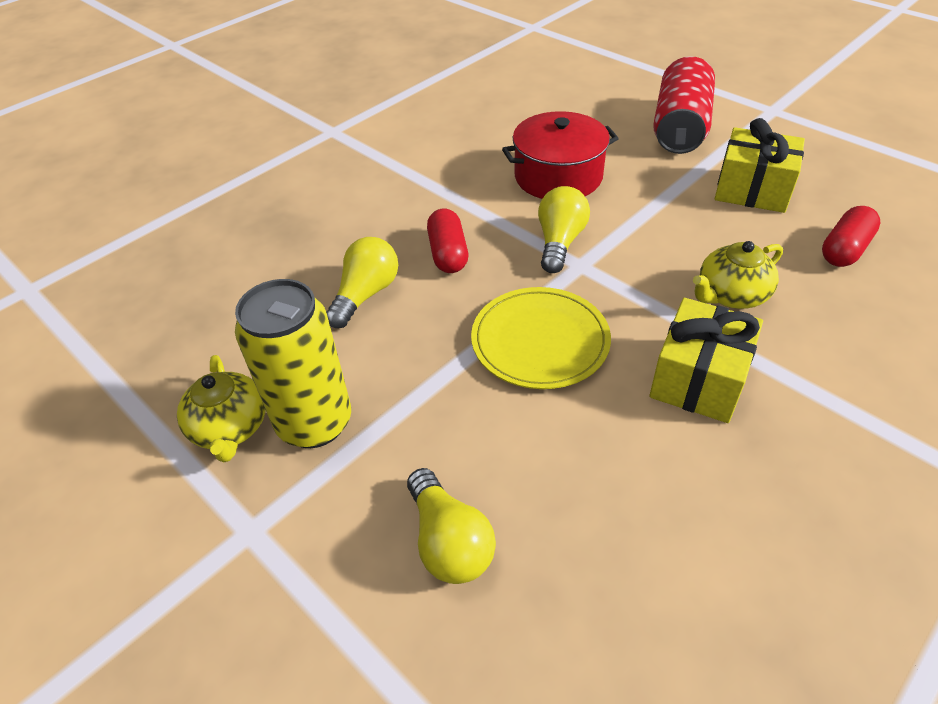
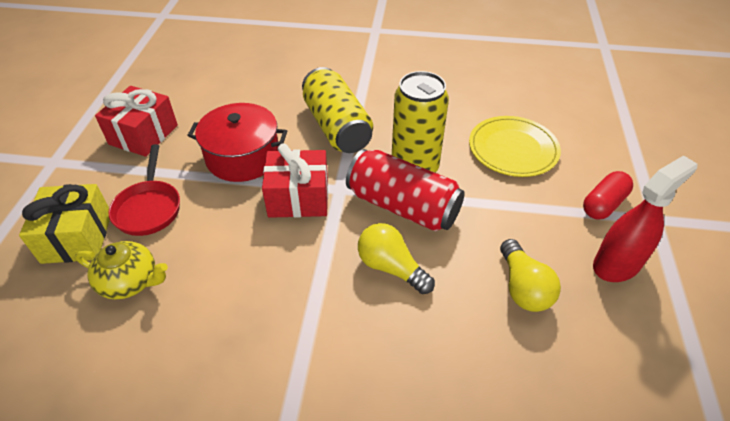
red capsule: 2 -> 1
red gift: 0 -> 2
red pan: 0 -> 1
red spray bottle: 0 -> 1
yellow can: 1 -> 2
yellow gift: 2 -> 1
yellow light bulb: 3 -> 2
yellow teapot: 2 -> 1

